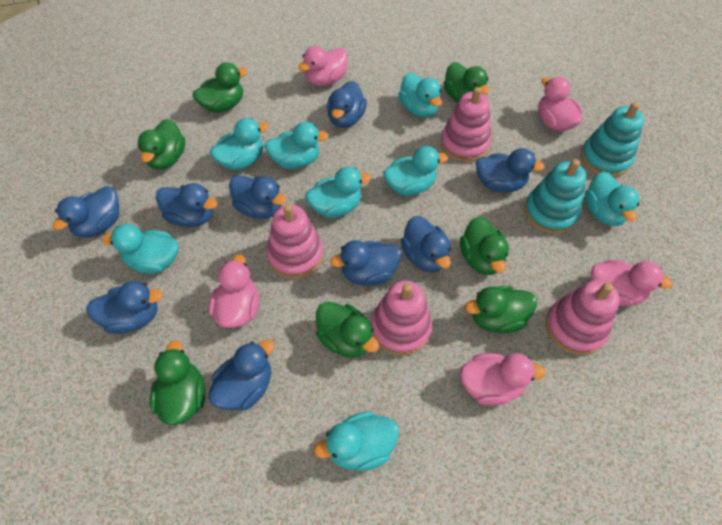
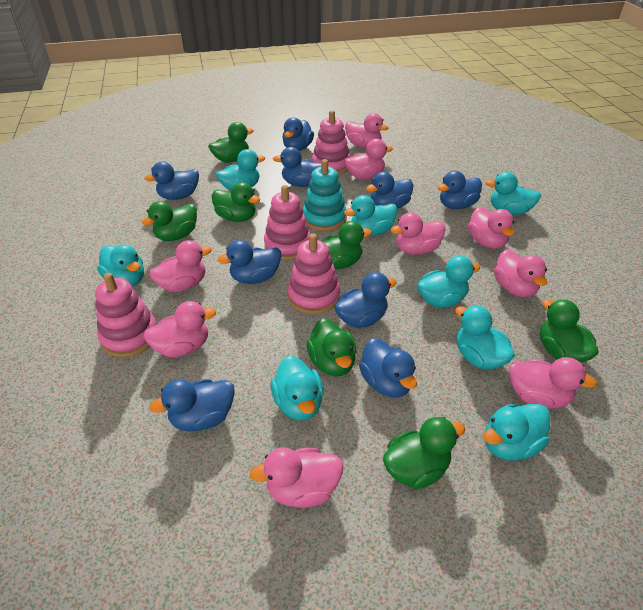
pink duck: 5 -> 9
turquoise stacking toy: 2 -> 1

